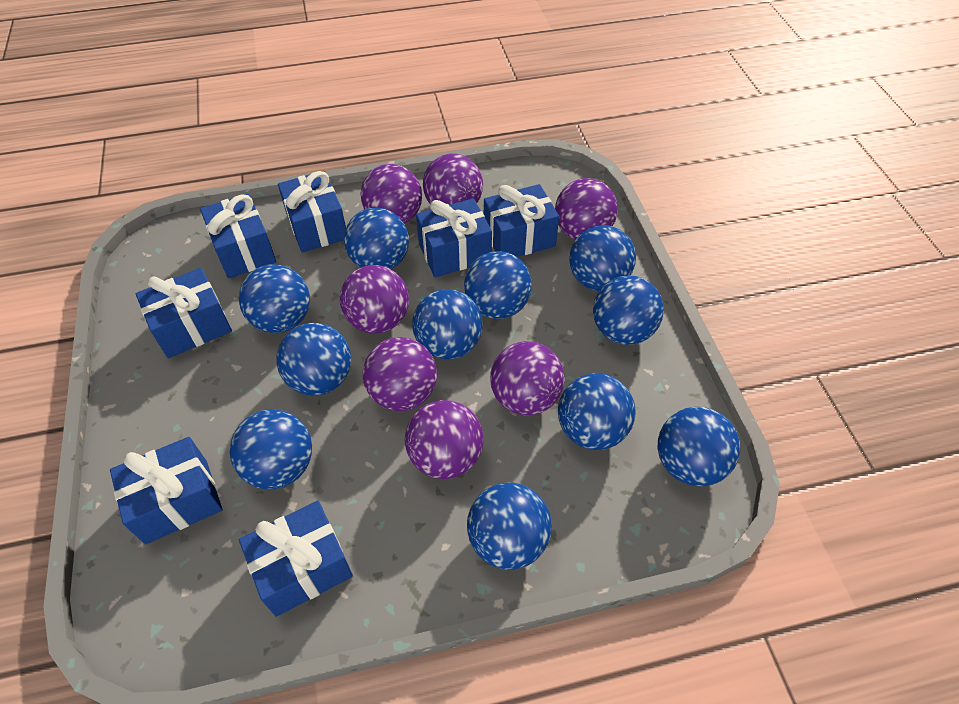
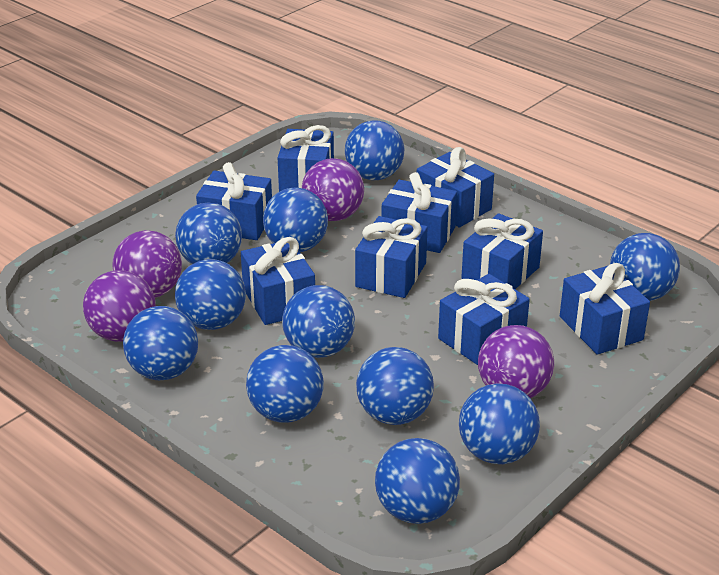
blue gift: 7 -> 9
purple ball: 7 -> 4

